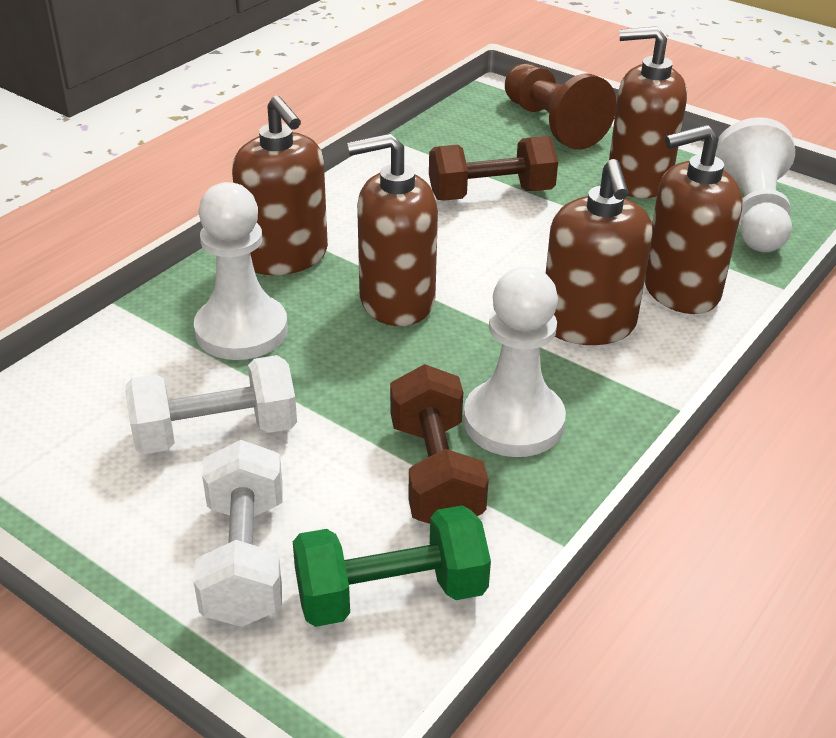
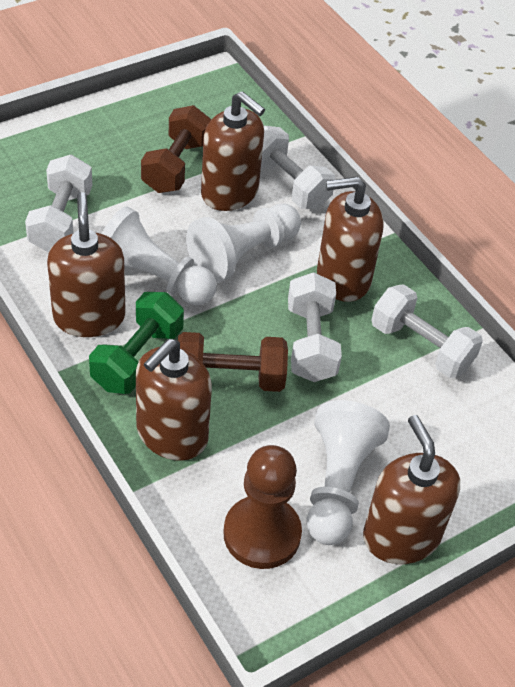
white dumbbell: 2 -> 4

